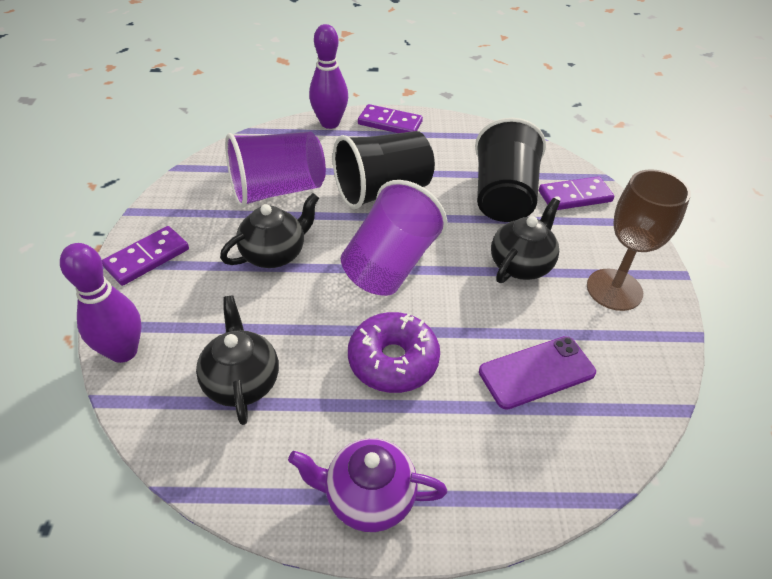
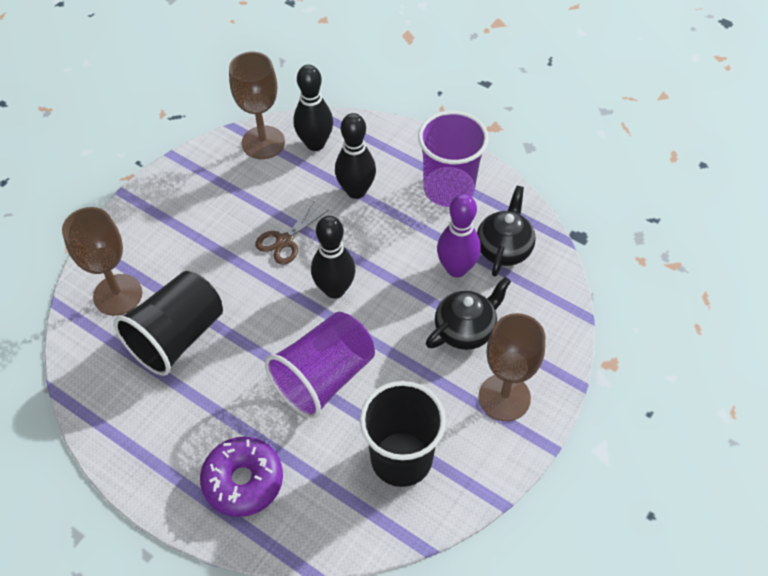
black bowling pin: 0 -> 3
black teapot: 3 -> 2
brown goblet: 1 -> 3
brown scissors: 0 -> 1
purple bowling pin: 2 -> 1
purple domino: 3 -> 0
purple phone: 1 -> 0
purple teapot: 1 -> 0

